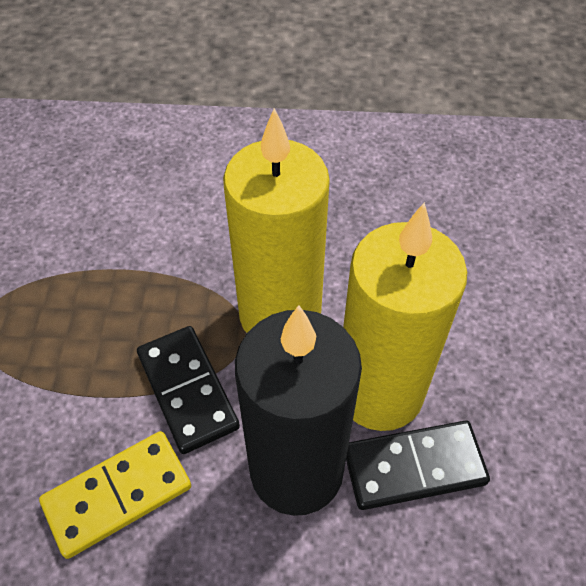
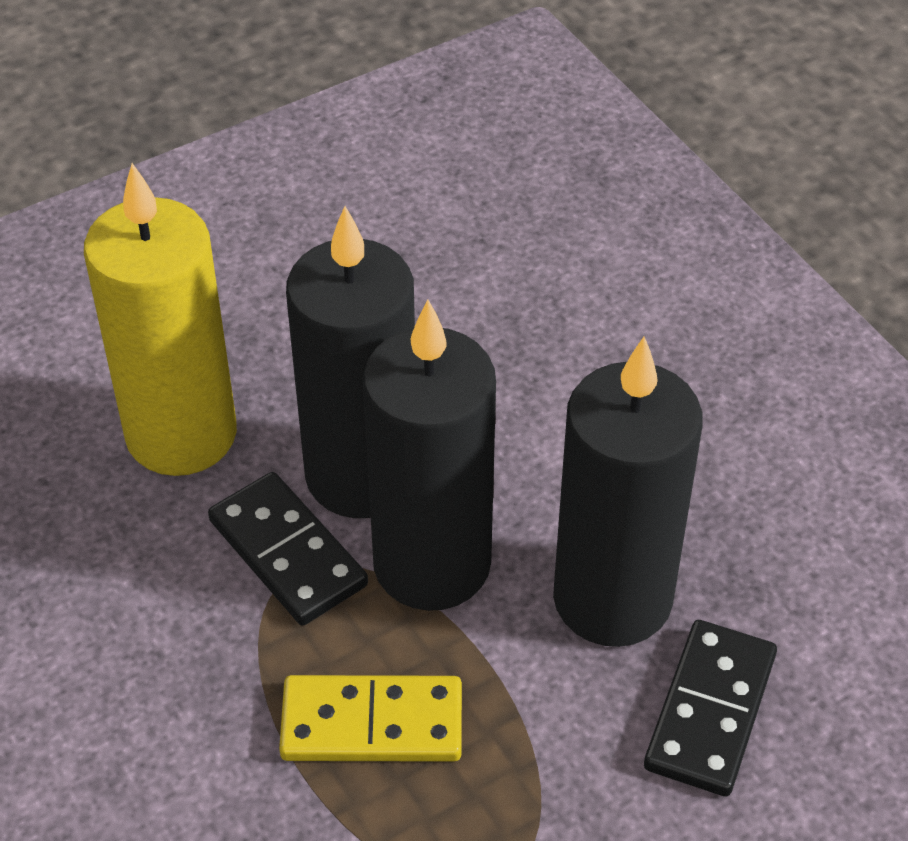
black candle: 1 -> 3
yellow candle: 2 -> 1

